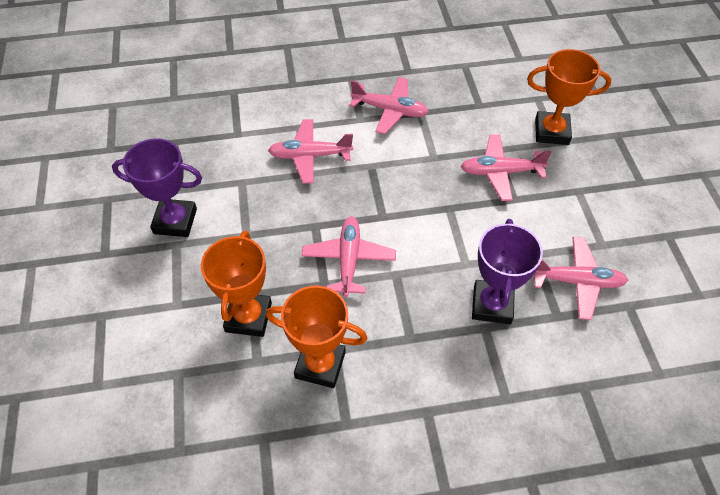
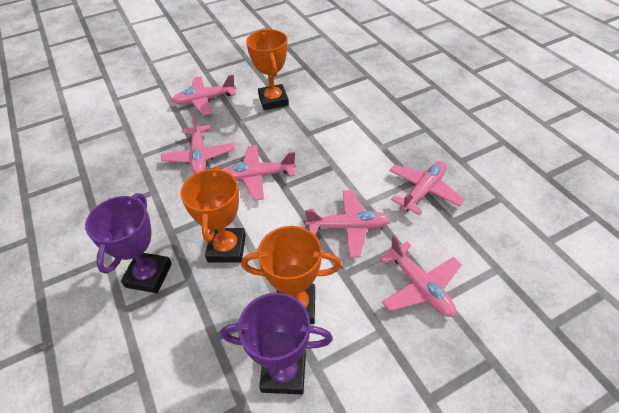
pink plane: 5 -> 6

